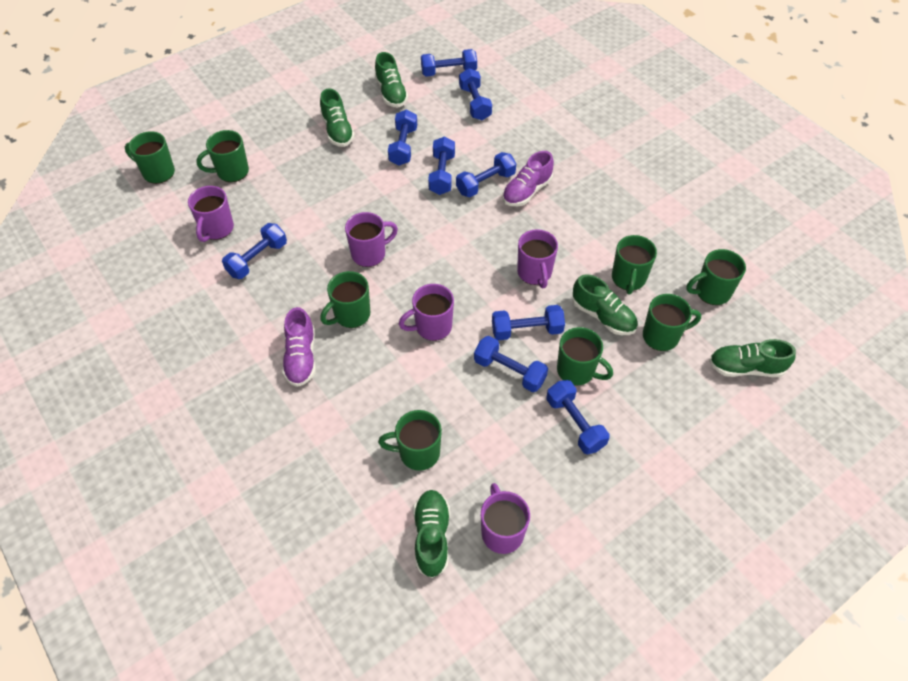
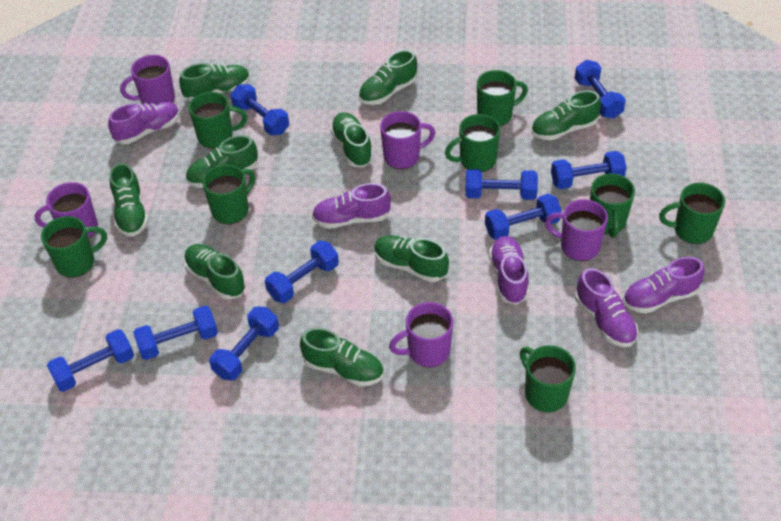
green shoe: 5 -> 9
purple shoe: 2 -> 5

